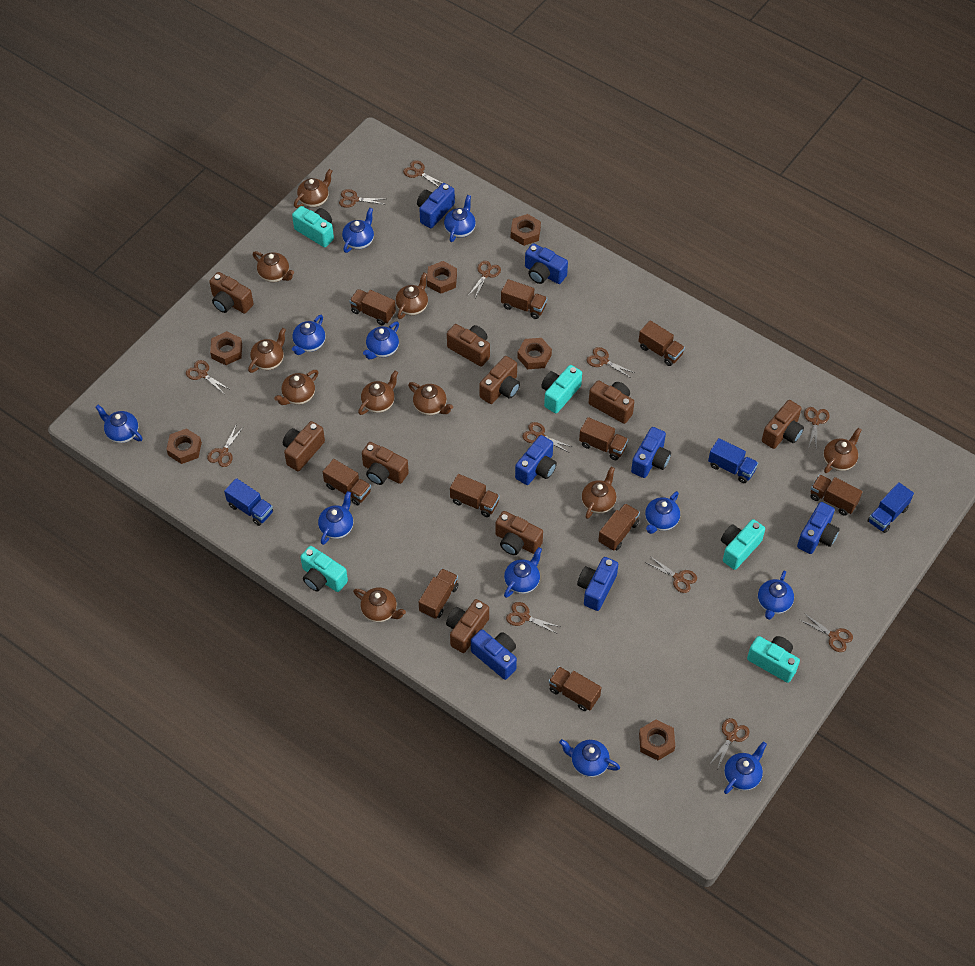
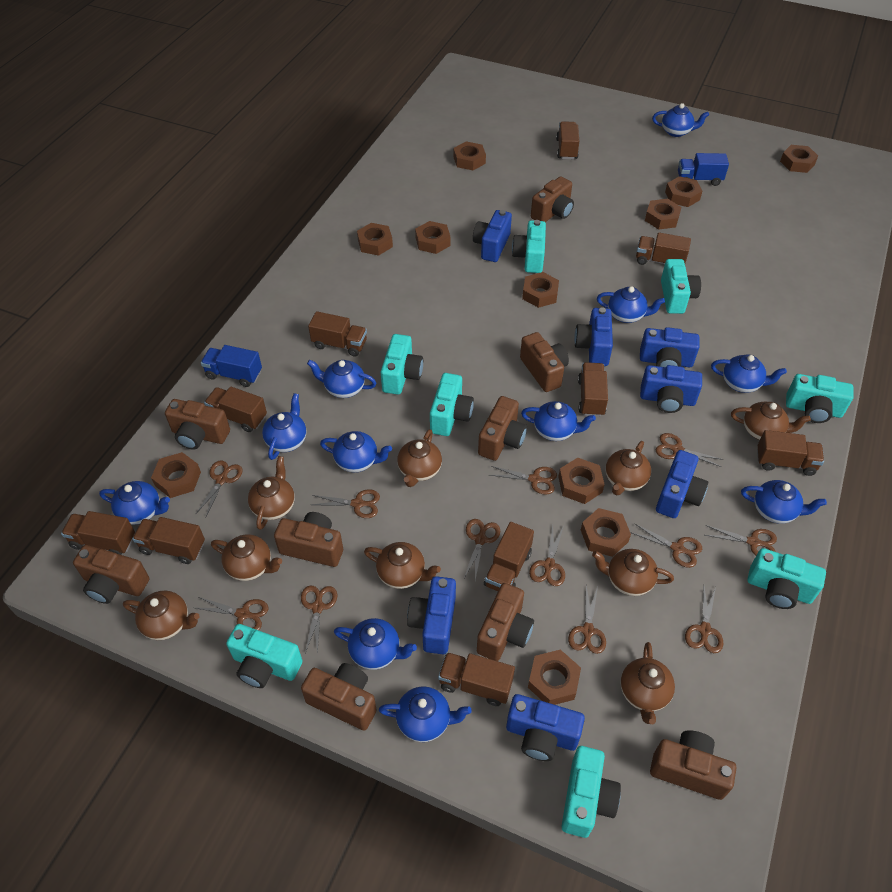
blue truck: 3 -> 2
brown nut: 6 -> 11
brown teapot: 10 -> 9
turquoise camera: 5 -> 8

